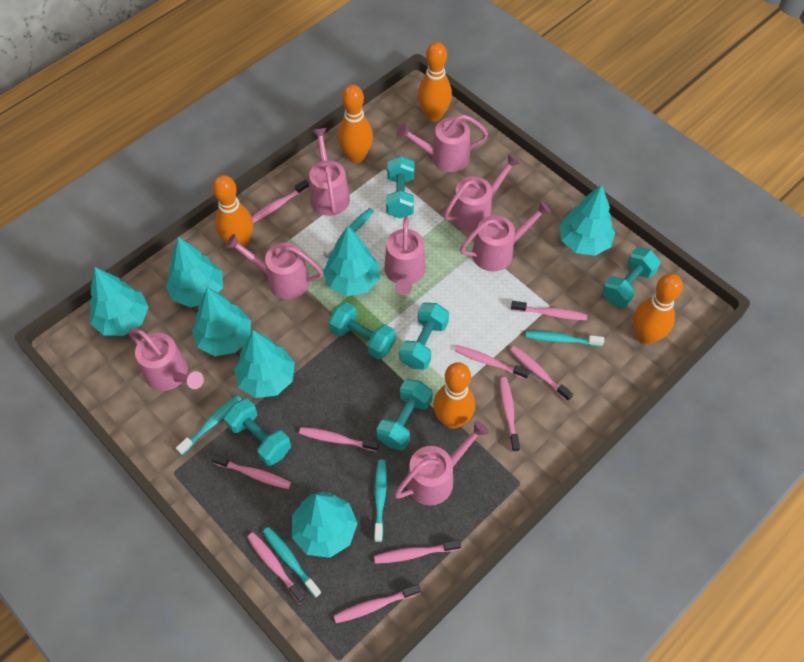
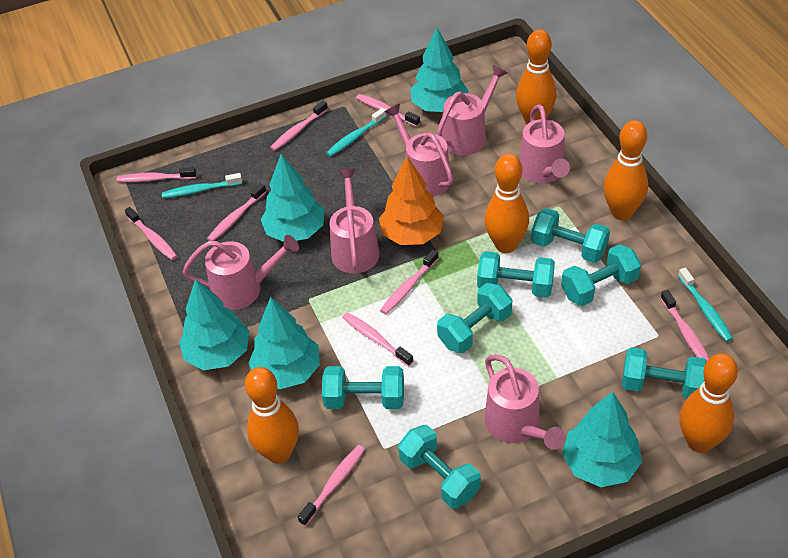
orange tree: 0 -> 1
pink toothbrush: 10 -> 9
pink watering can: 8 -> 6
turquoise dumbbell: 6 -> 7
turquoise toothbrush: 5 -> 3
turquoise tree: 7 -> 5

